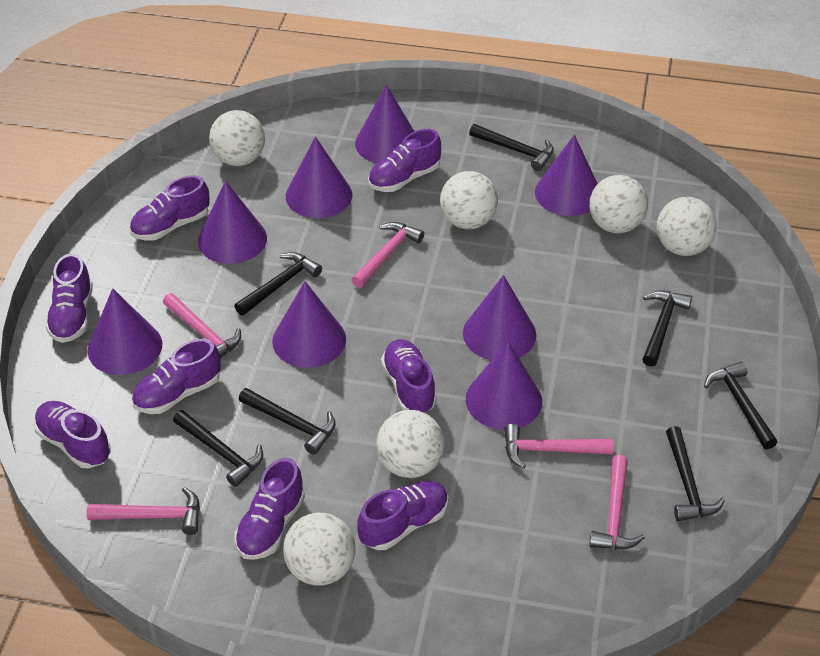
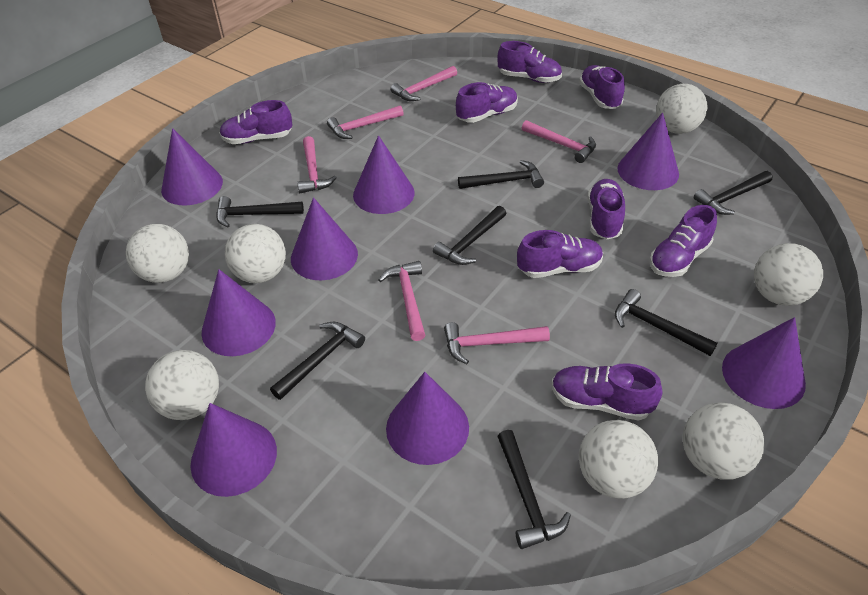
pink hammer: 5 -> 6
white ball: 6 -> 7

